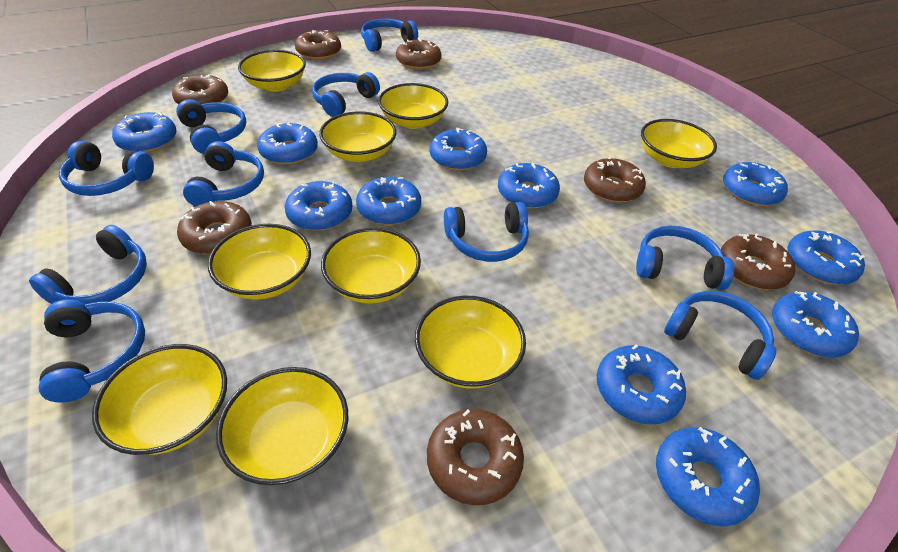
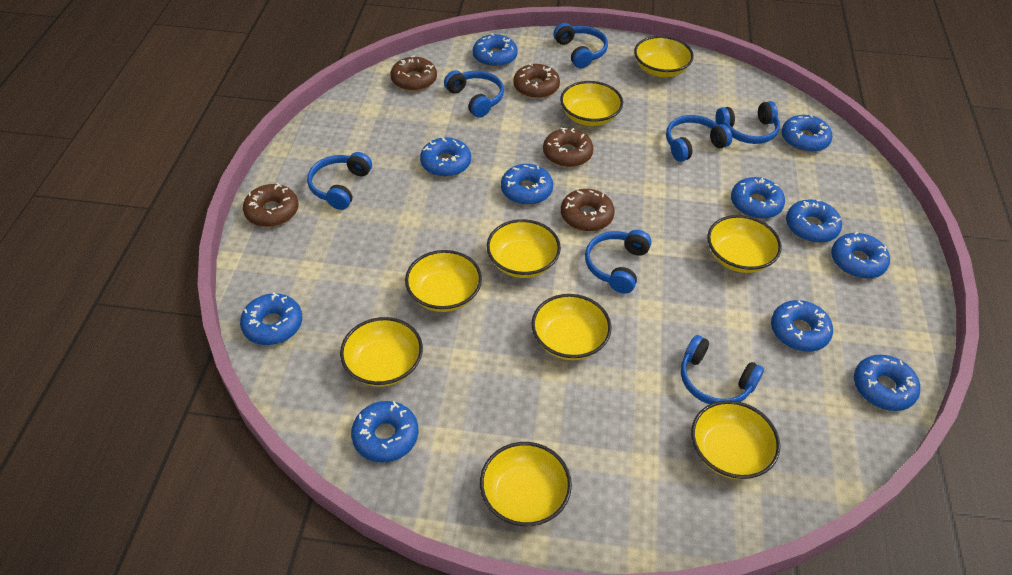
blue headphones: 10 -> 7
brown donut: 7 -> 5

